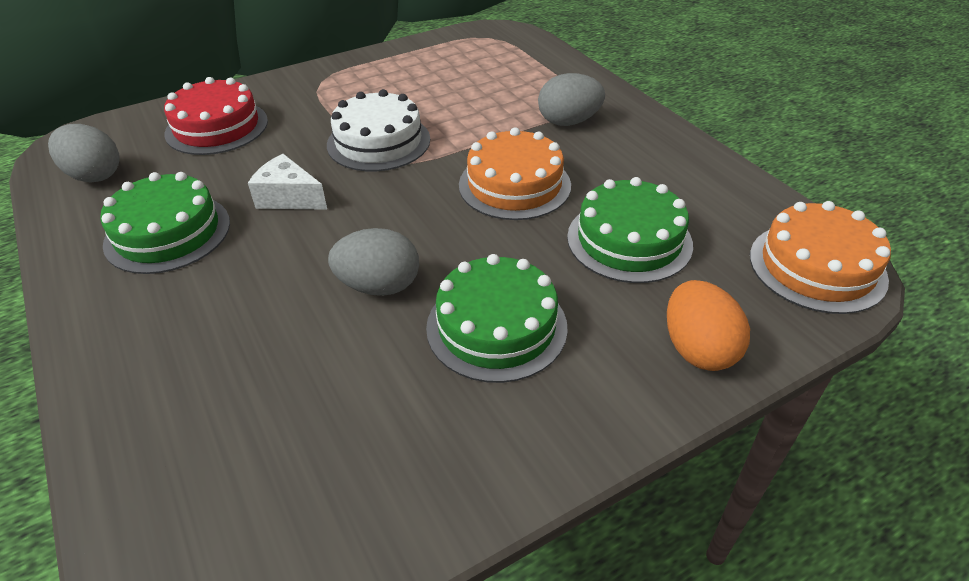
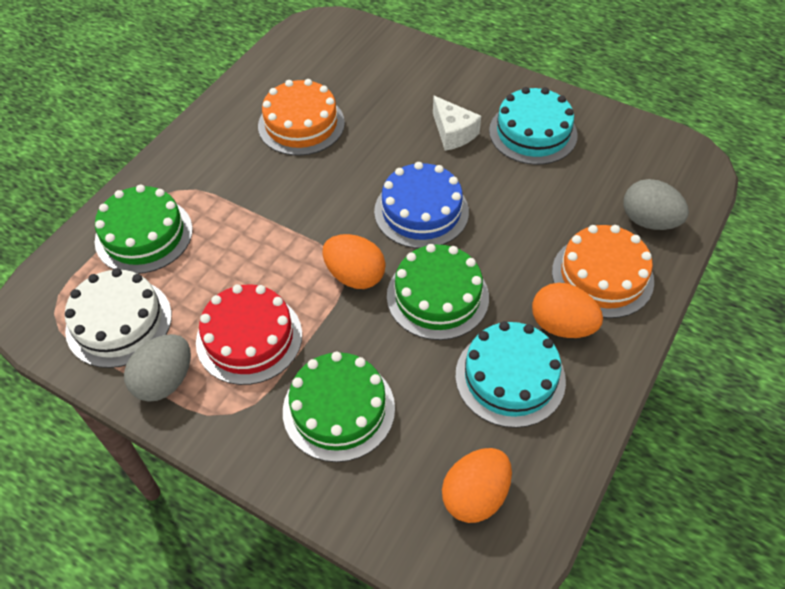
blue cake: 0 -> 1
grey egg: 3 -> 2
orange egg: 1 -> 3
turquoise cake: 0 -> 2

